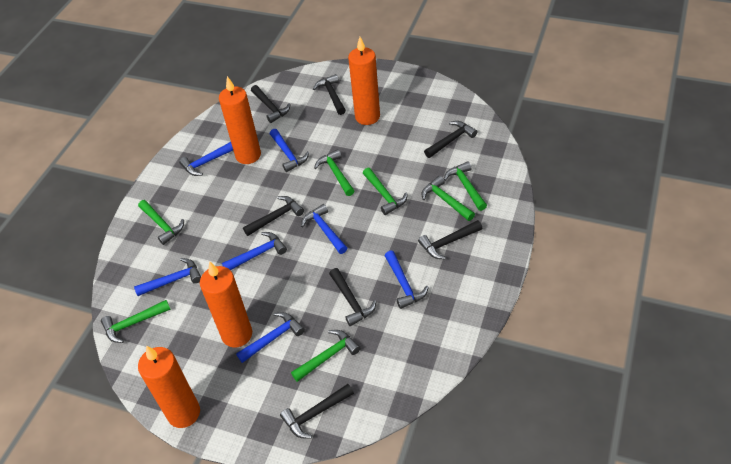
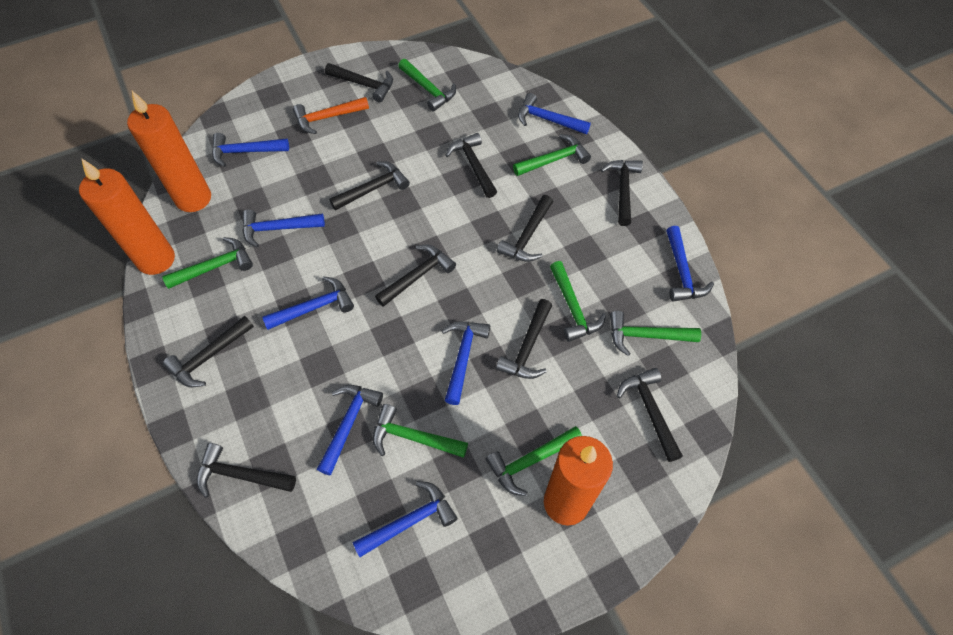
black hammer: 7 -> 10
blue hammer: 7 -> 8
orange candle: 4 -> 3
orange hammer: 0 -> 1

